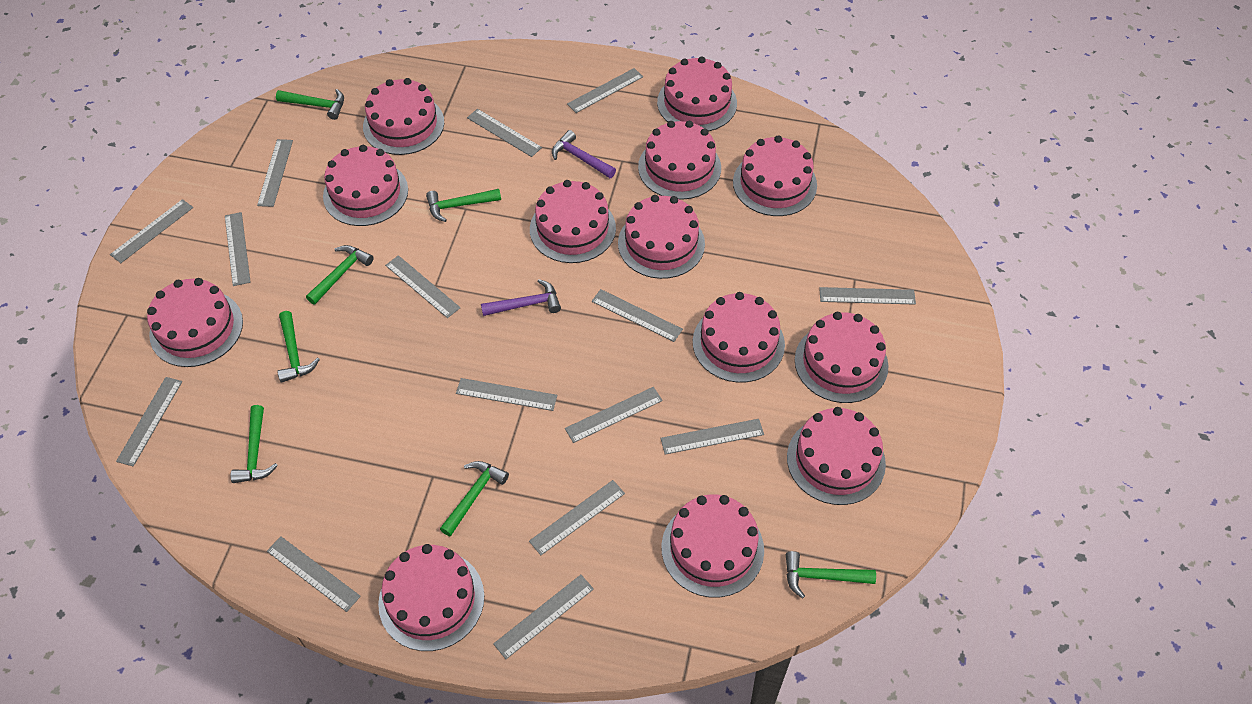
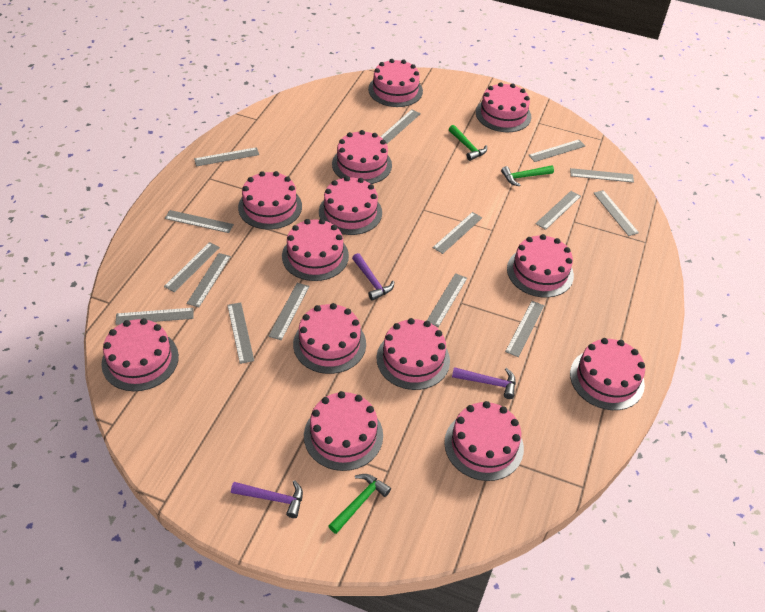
green hammer: 7 -> 3
purple hammer: 2 -> 3

